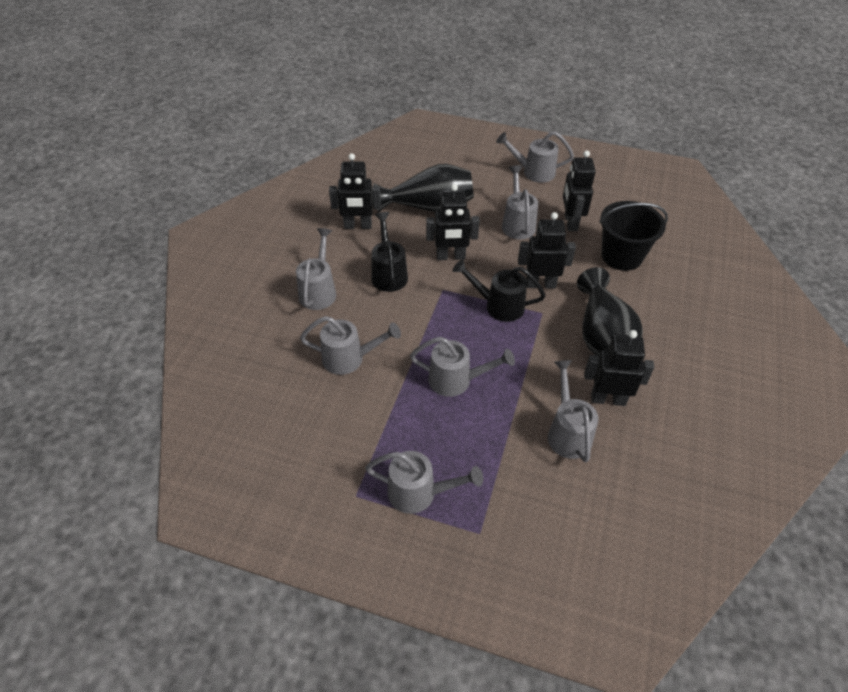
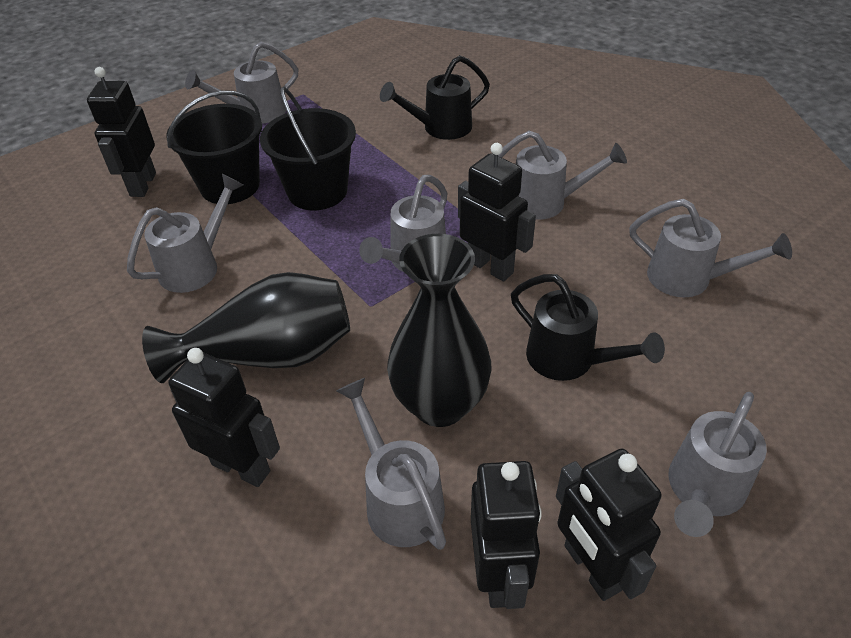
black bucket: 1 -> 2

